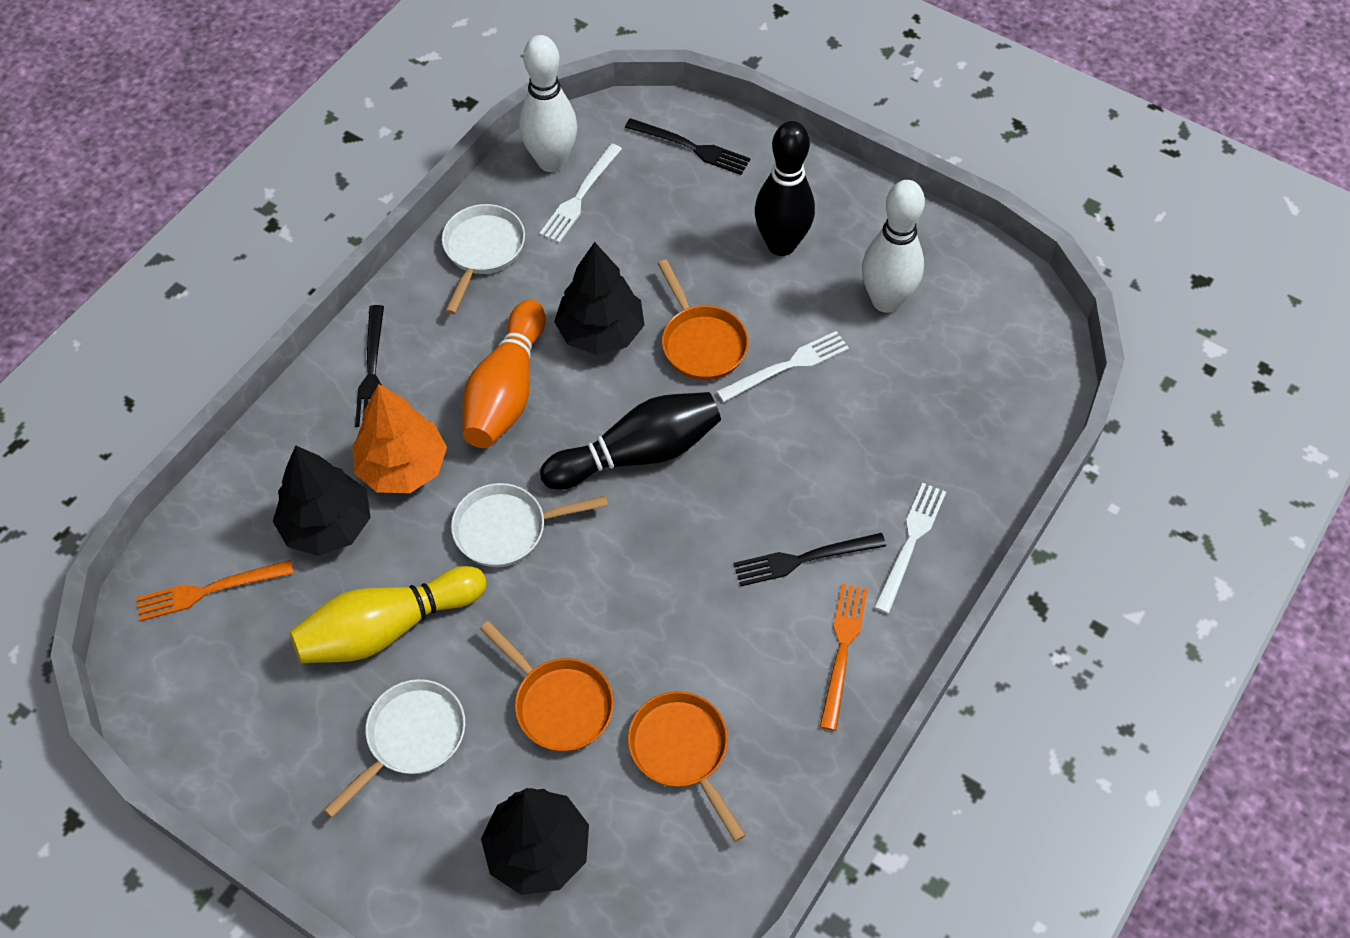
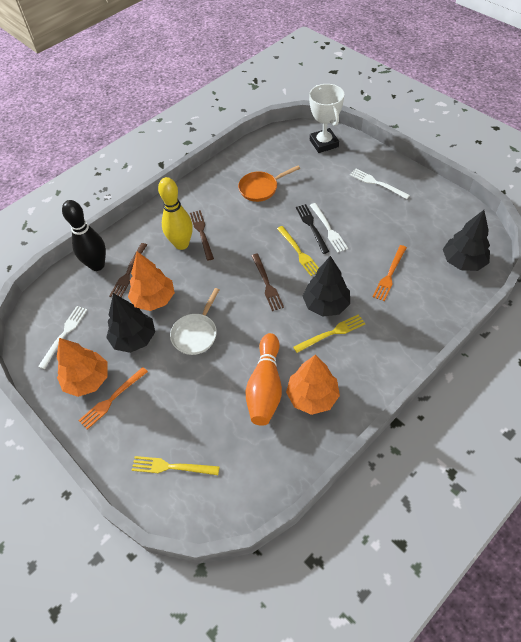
black bowling pin: 2 -> 1
black fork: 3 -> 1
brown fork: 0 -> 3
orange pan: 3 -> 1
orange tree: 1 -> 3
white bowling pin: 2 -> 0
white pan: 3 -> 1
white trophy: 0 -> 1
yellow fork: 0 -> 3

